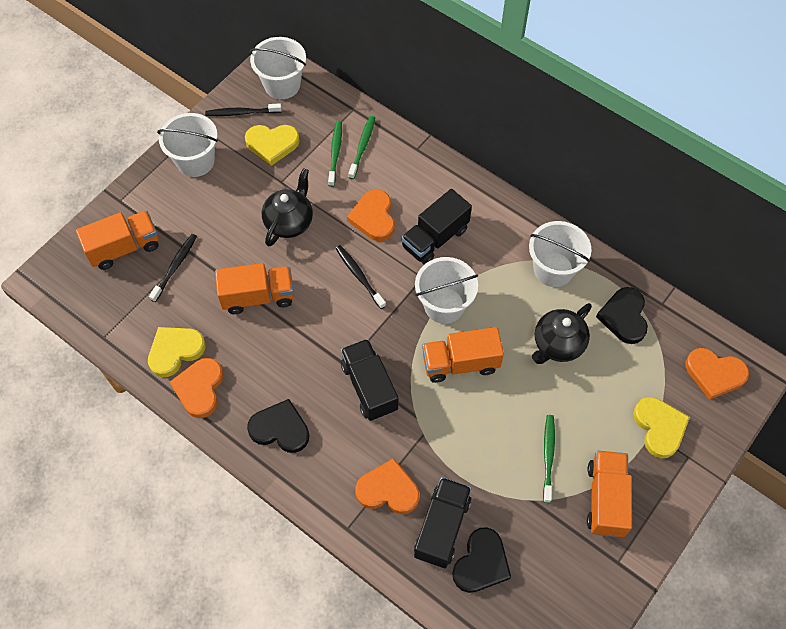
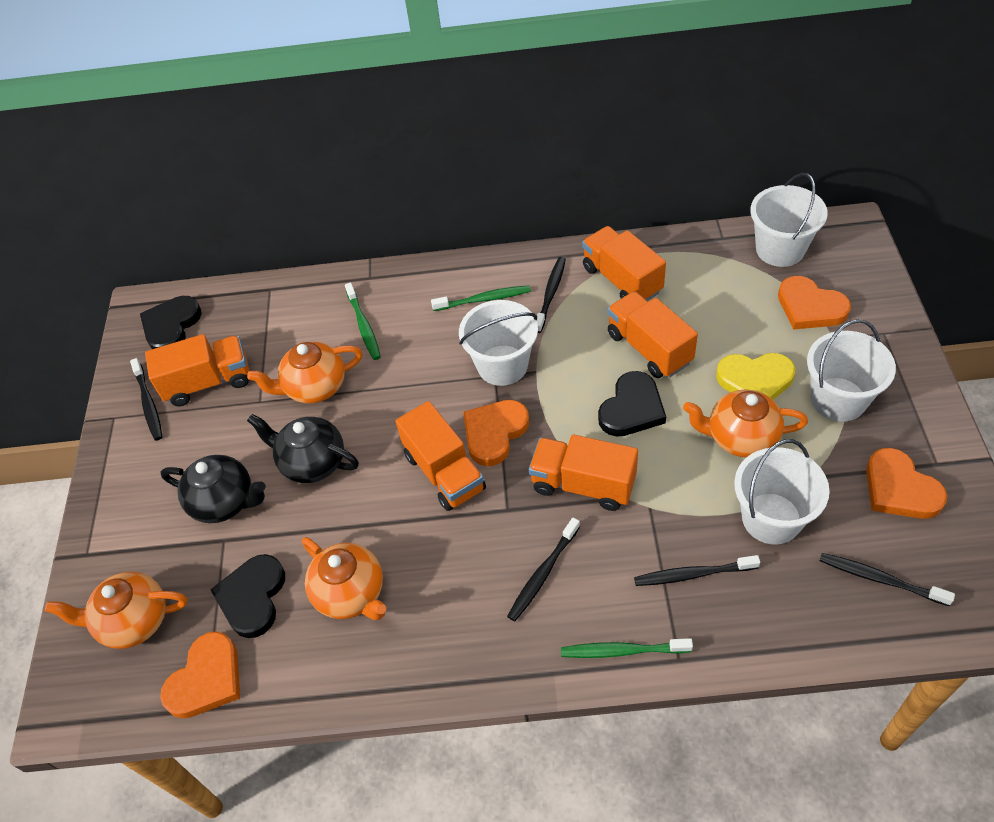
black toothbrush: 3 -> 5
black truck: 3 -> 0
orange teapot: 0 -> 4
orange truck: 4 -> 5
yellow heart: 3 -> 1

